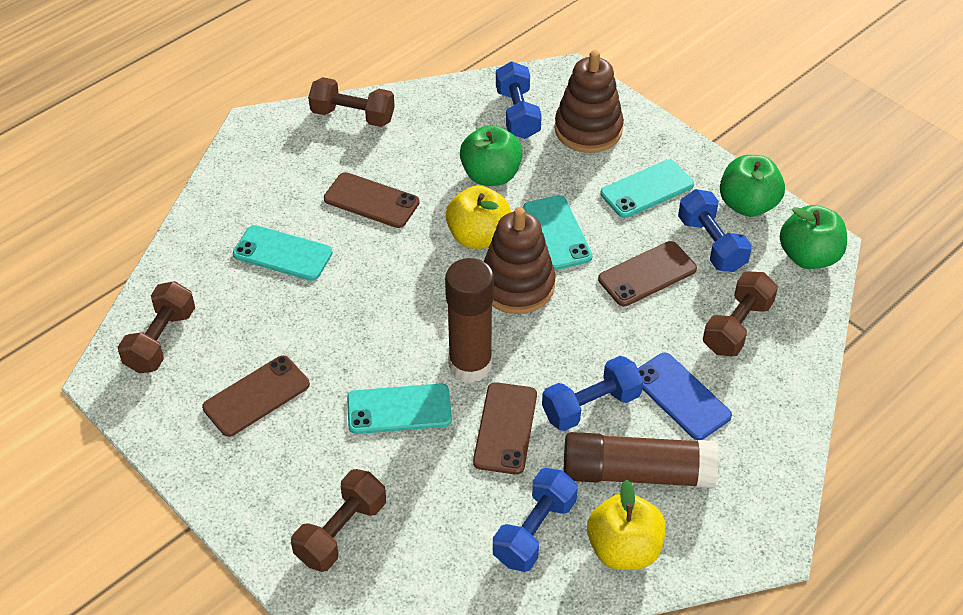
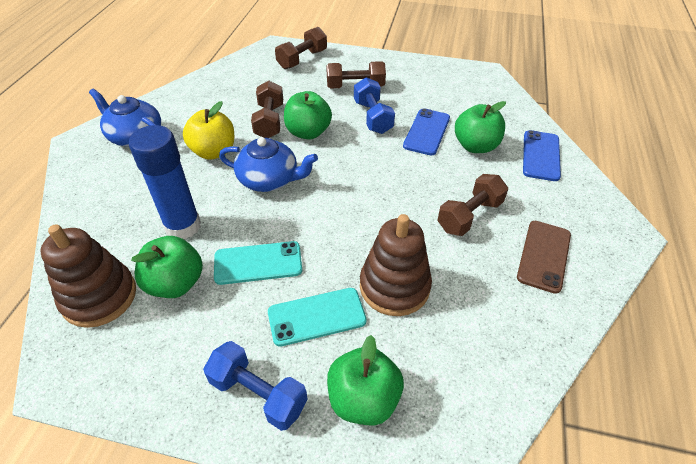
blue dumbbell: 4 -> 2
blue glue stick: 0 -> 1
blue phone: 1 -> 2
blue teapot: 0 -> 2
brown glue stick: 2 -> 0
brown phone: 4 -> 1
green apple: 3 -> 4
turquoise phone: 4 -> 2
yellow apple: 2 -> 1

